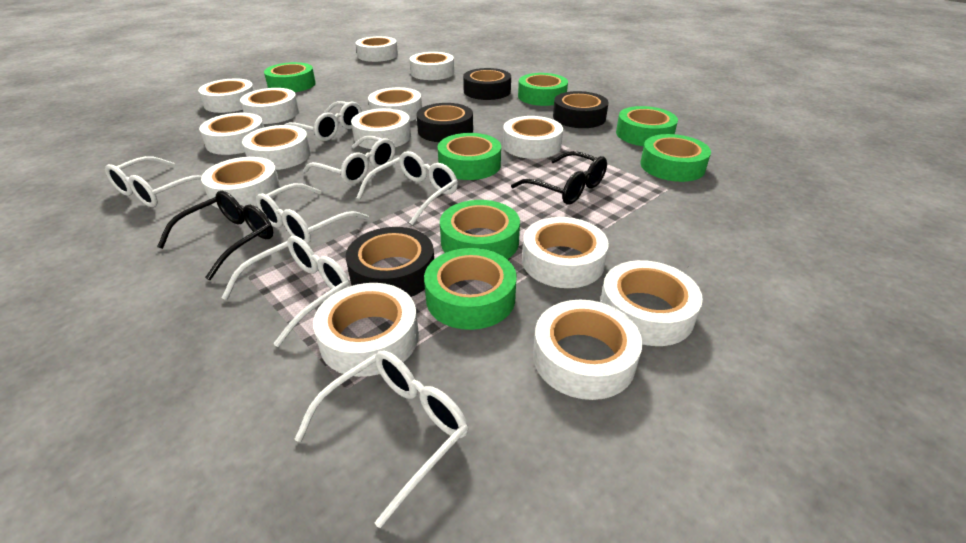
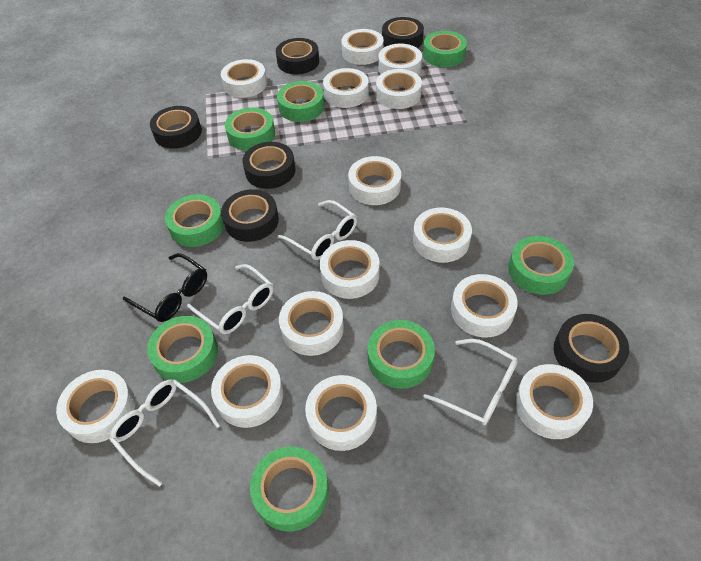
black glasses: 2 -> 1
black tape: 4 -> 6
green tape: 7 -> 8
white glasses: 7 -> 4

